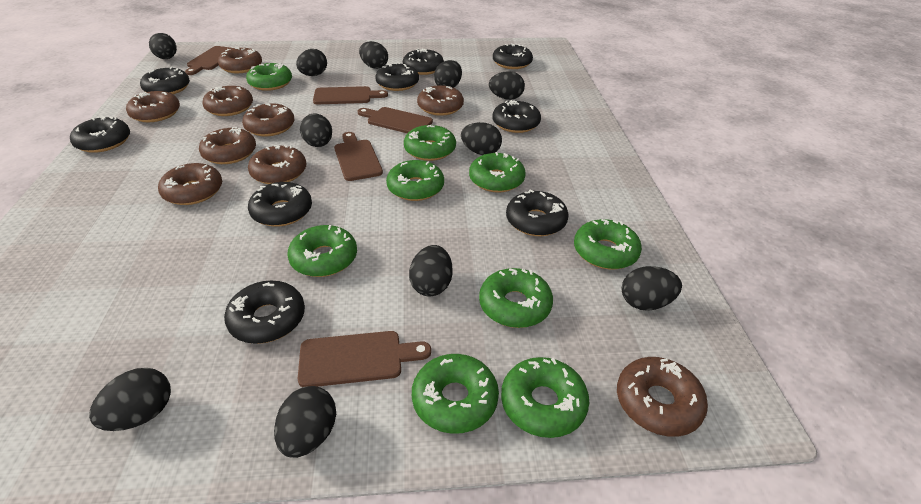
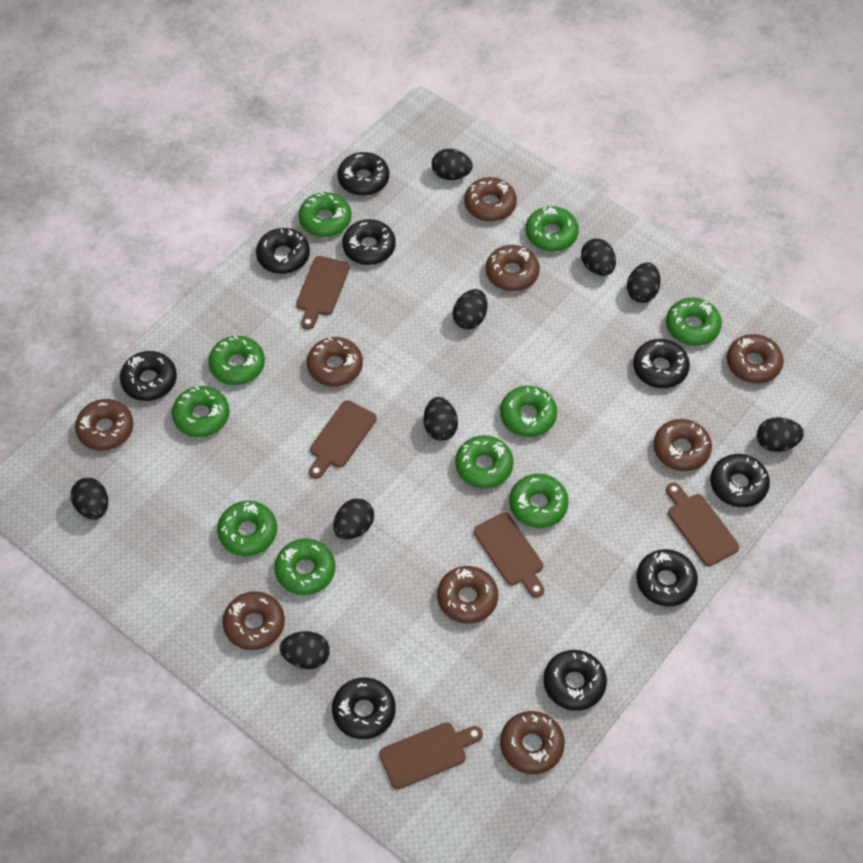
black egg: 11 -> 9
green donut: 9 -> 10

